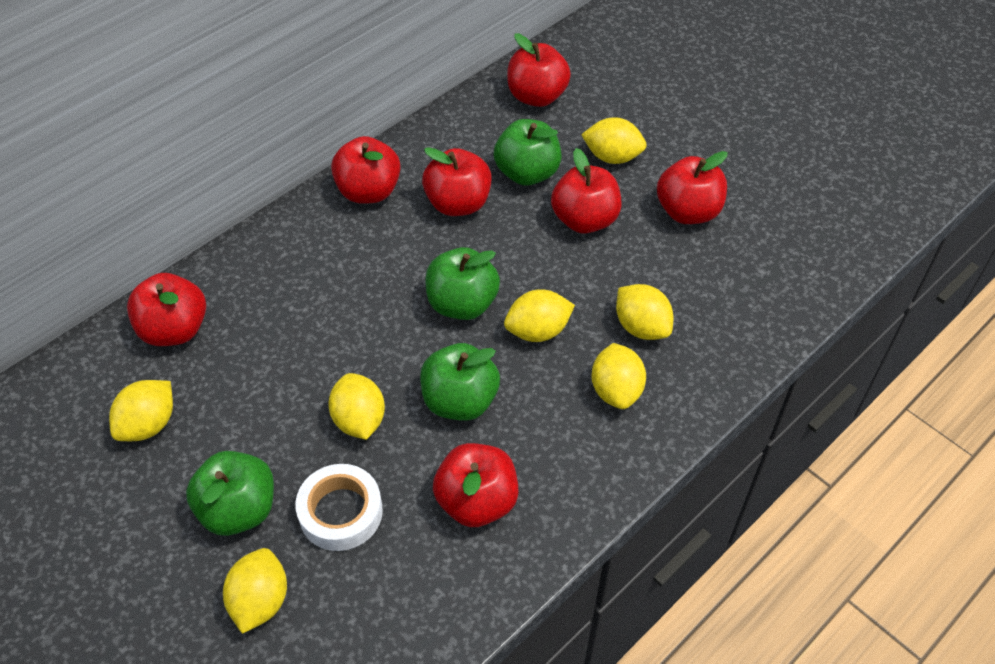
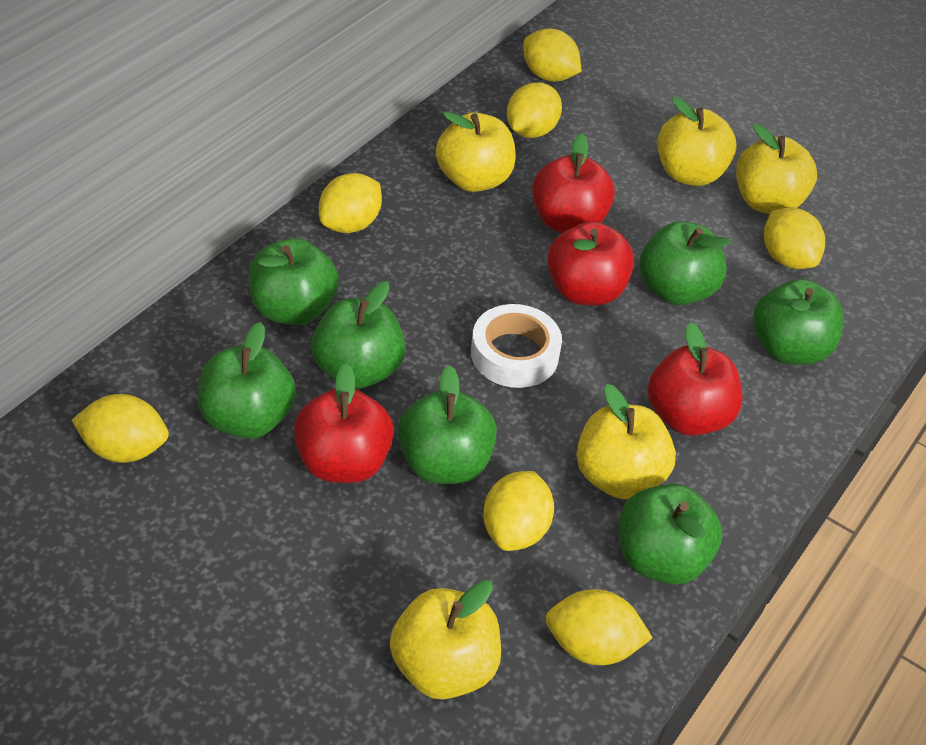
green apple: 4 -> 7
red apple: 7 -> 4
yellow apple: 0 -> 5

